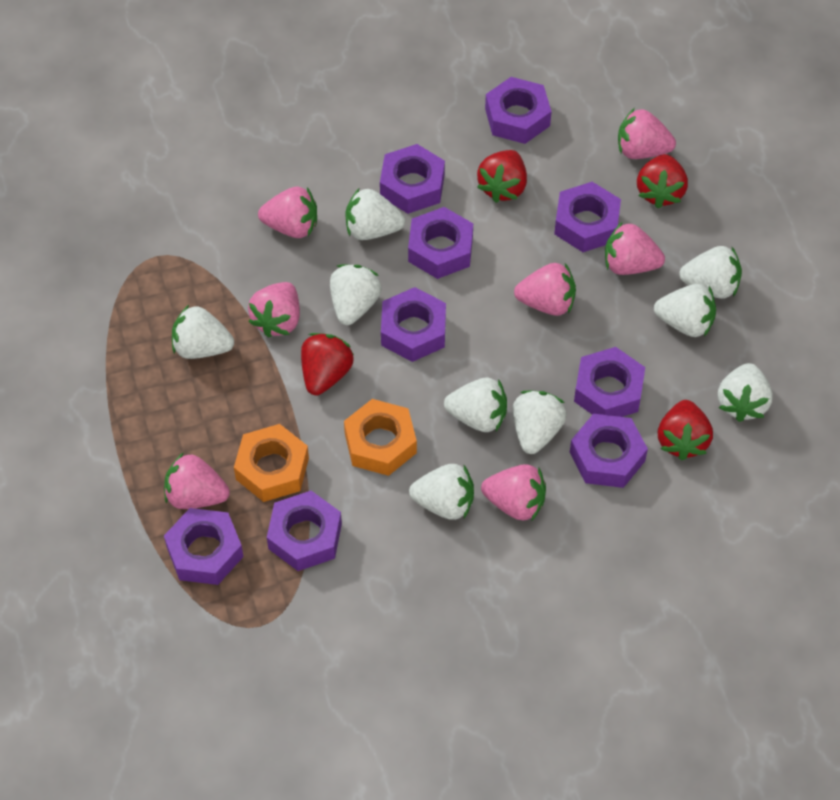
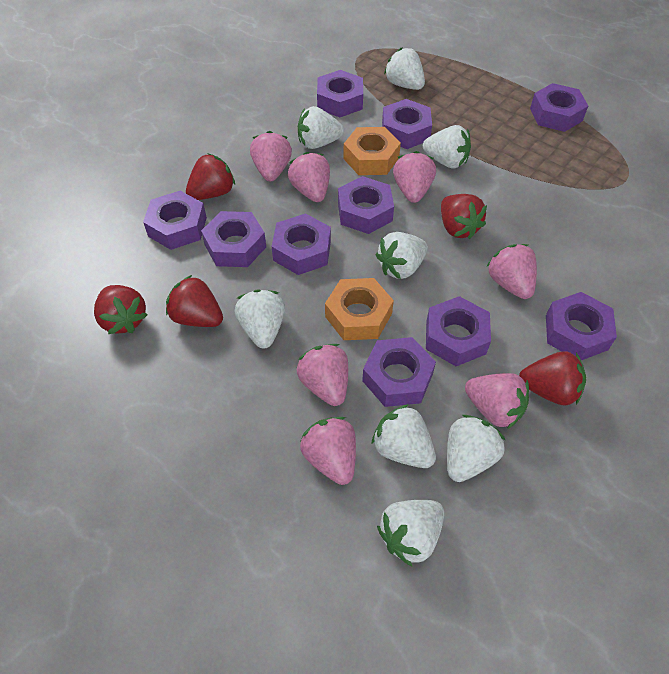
purple nut: 9 -> 10
red strawberry: 4 -> 5
white strawberry: 9 -> 8

